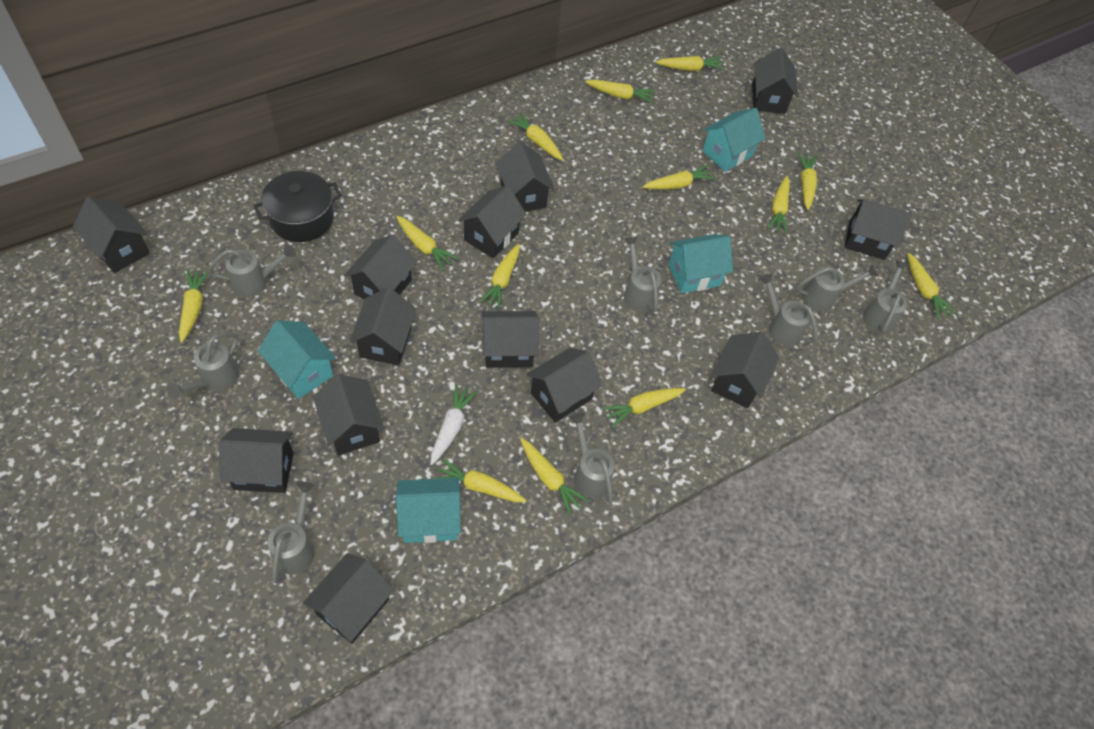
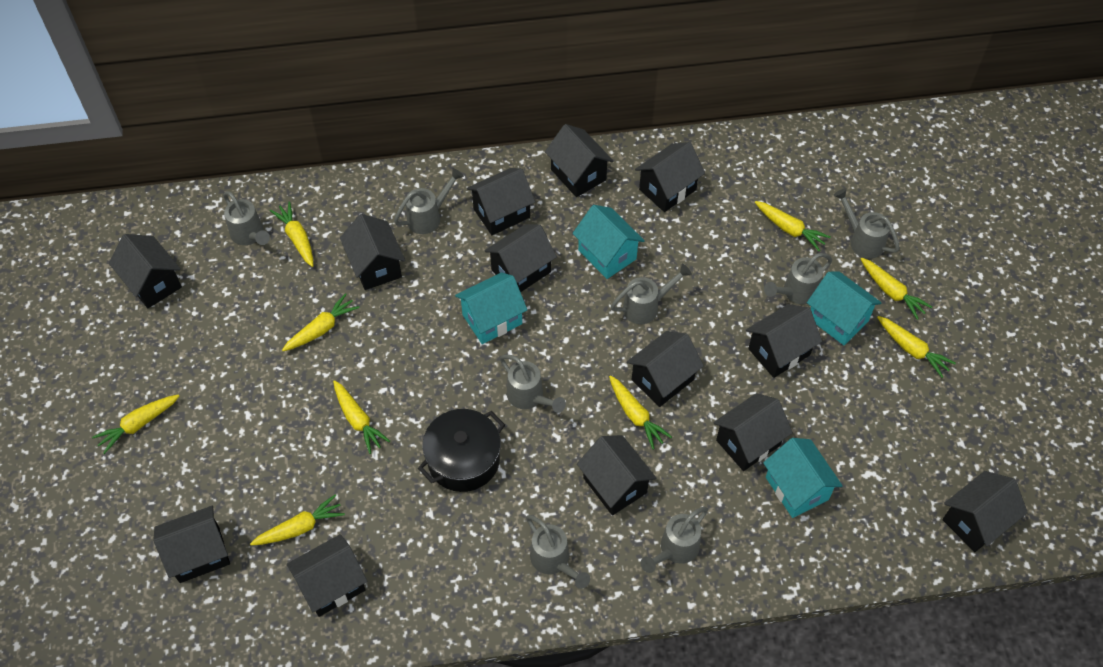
white carrot: 1 -> 0
yellow carrot: 13 -> 9

